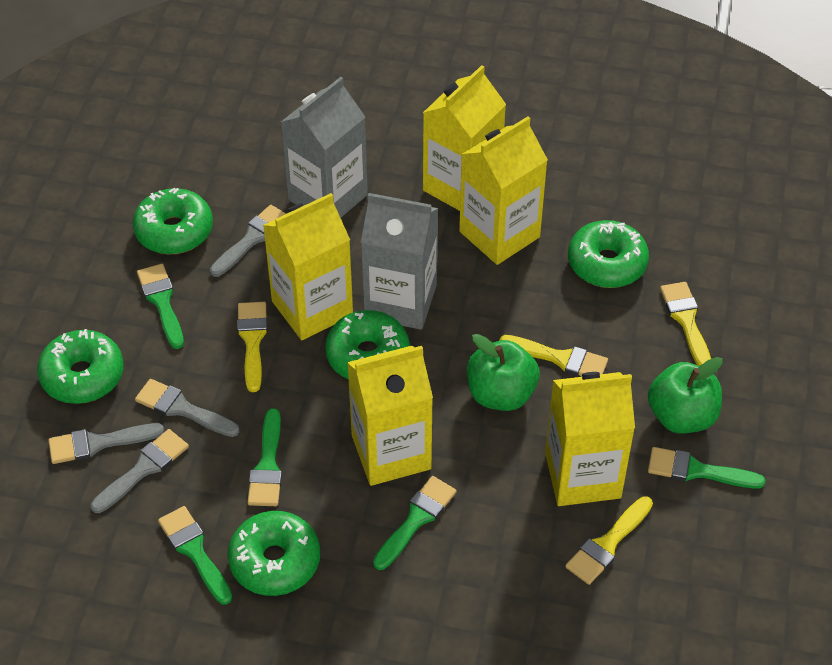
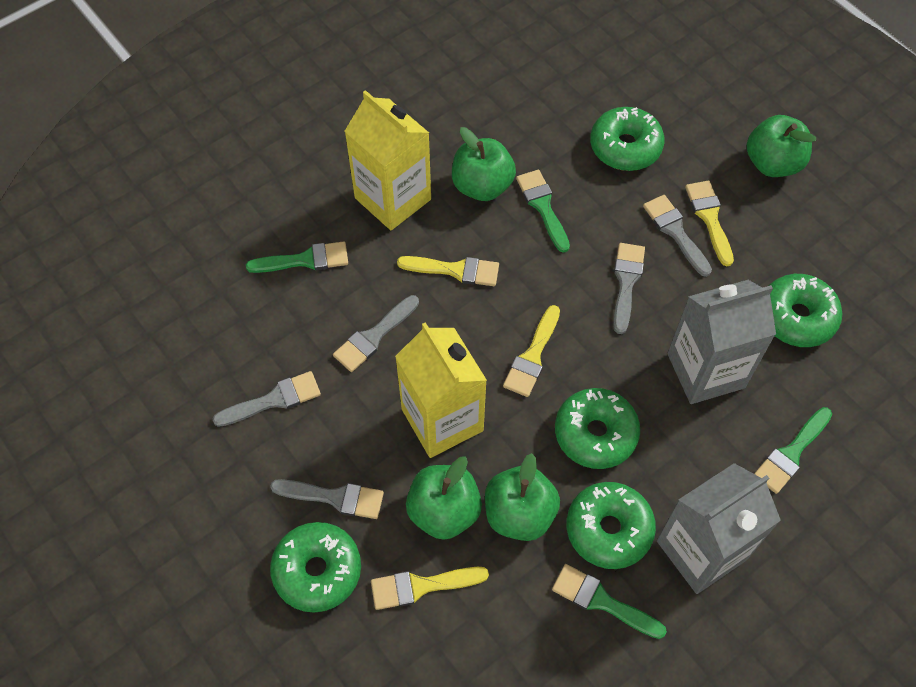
green apple: 2 -> 4
green brush: 5 -> 4
grey brush: 4 -> 5
yellow carton: 5 -> 2

